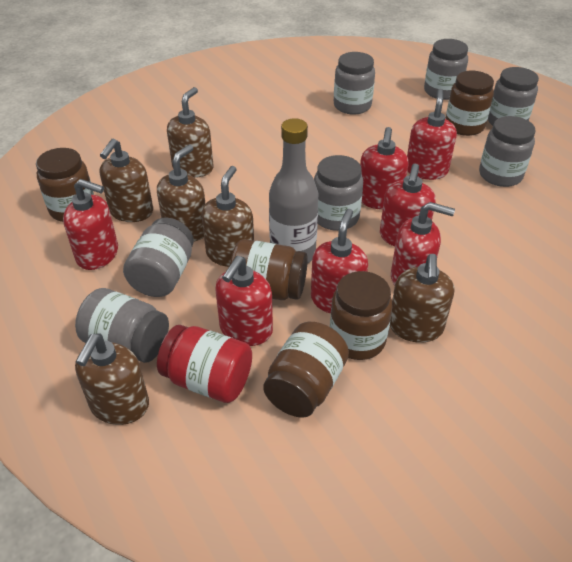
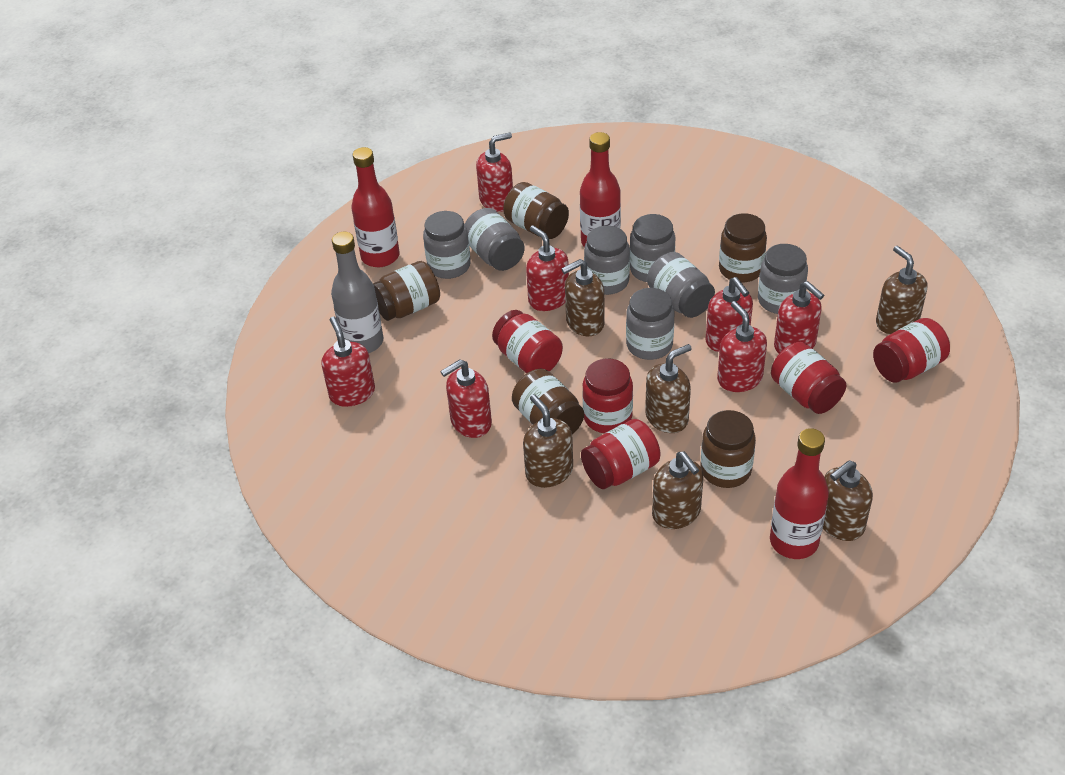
red bottle: 0 -> 3
red jar: 1 -> 5

